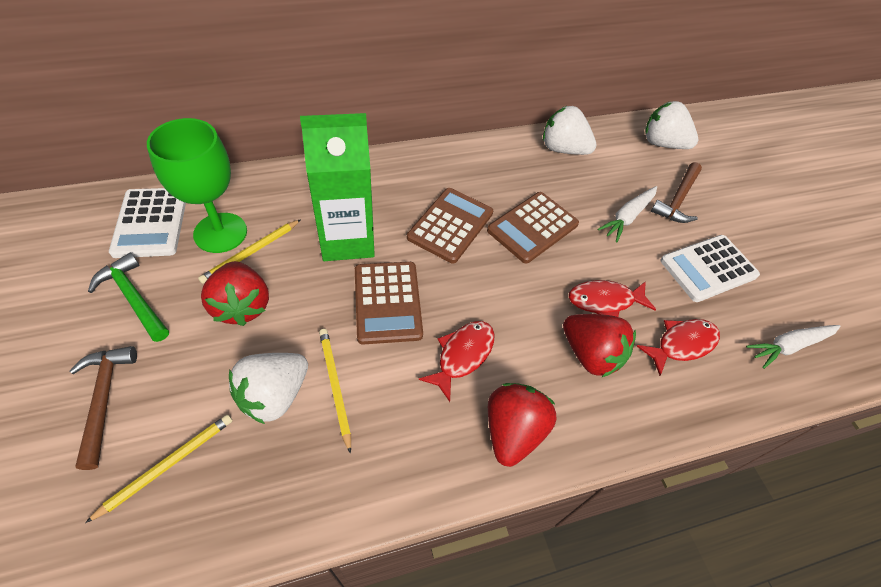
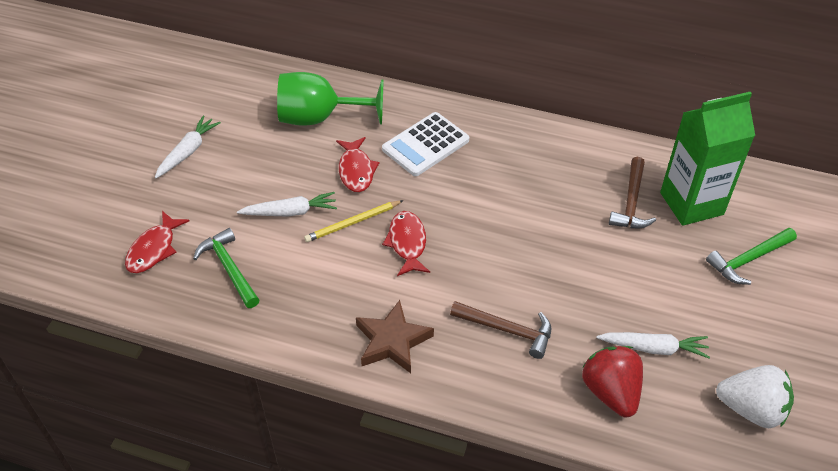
brown calculator: 3 -> 0
brown star: 0 -> 1
green hammer: 1 -> 2
red strawberry: 3 -> 1
white calculator: 2 -> 1
white carrot: 2 -> 3
white strawberry: 3 -> 1
yellow pencil: 3 -> 1

